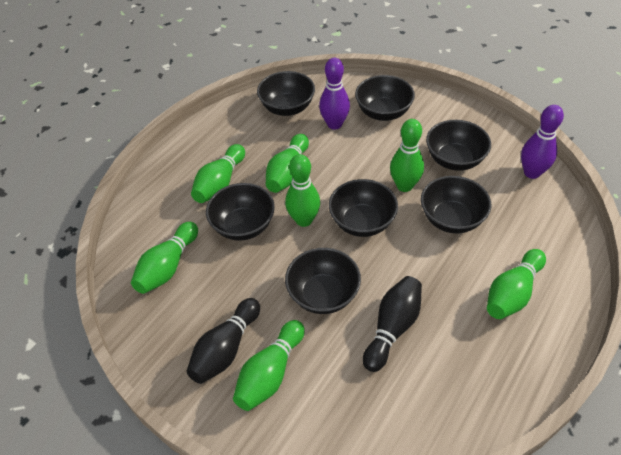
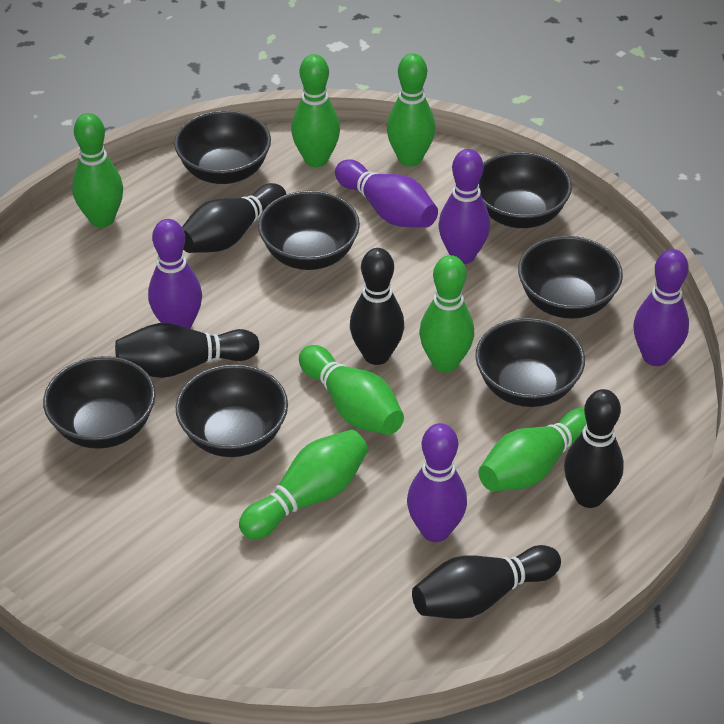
black bowling pin: 2 -> 5
purple bowling pin: 2 -> 5

